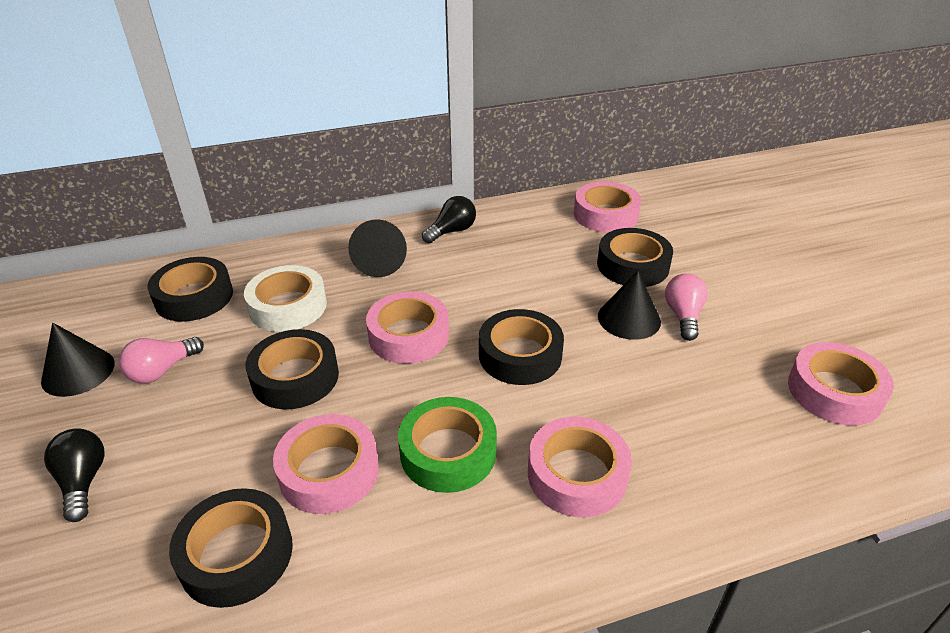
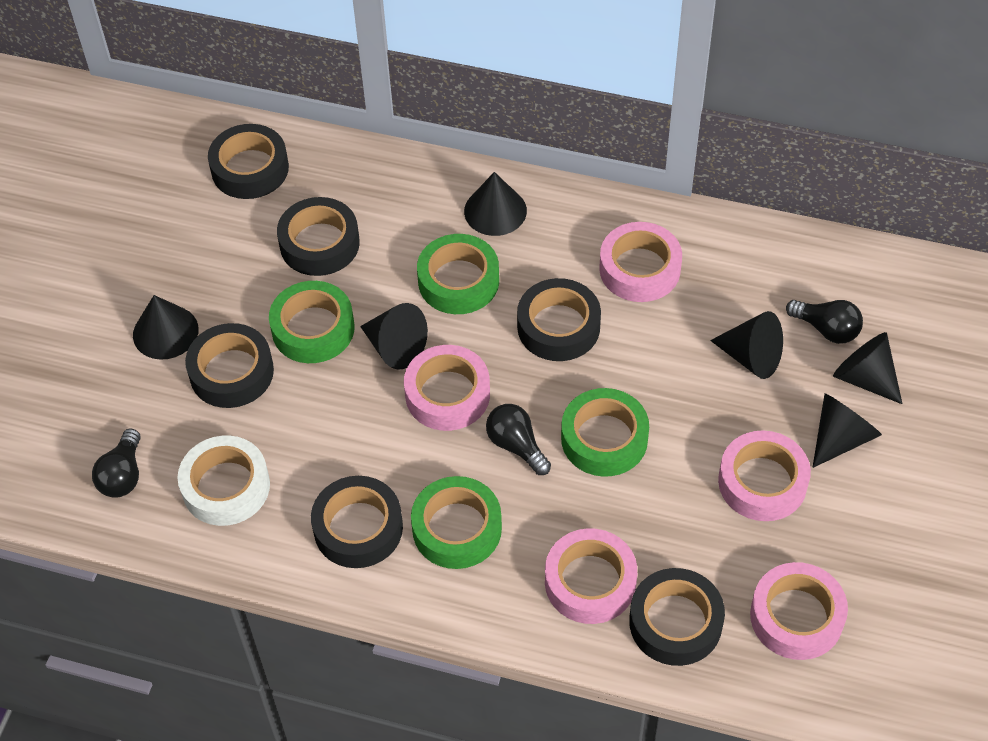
black cone: 3 -> 6
black light bulb: 2 -> 3
black tape: 5 -> 6
green tape: 1 -> 4
pink light bulb: 2 -> 0

